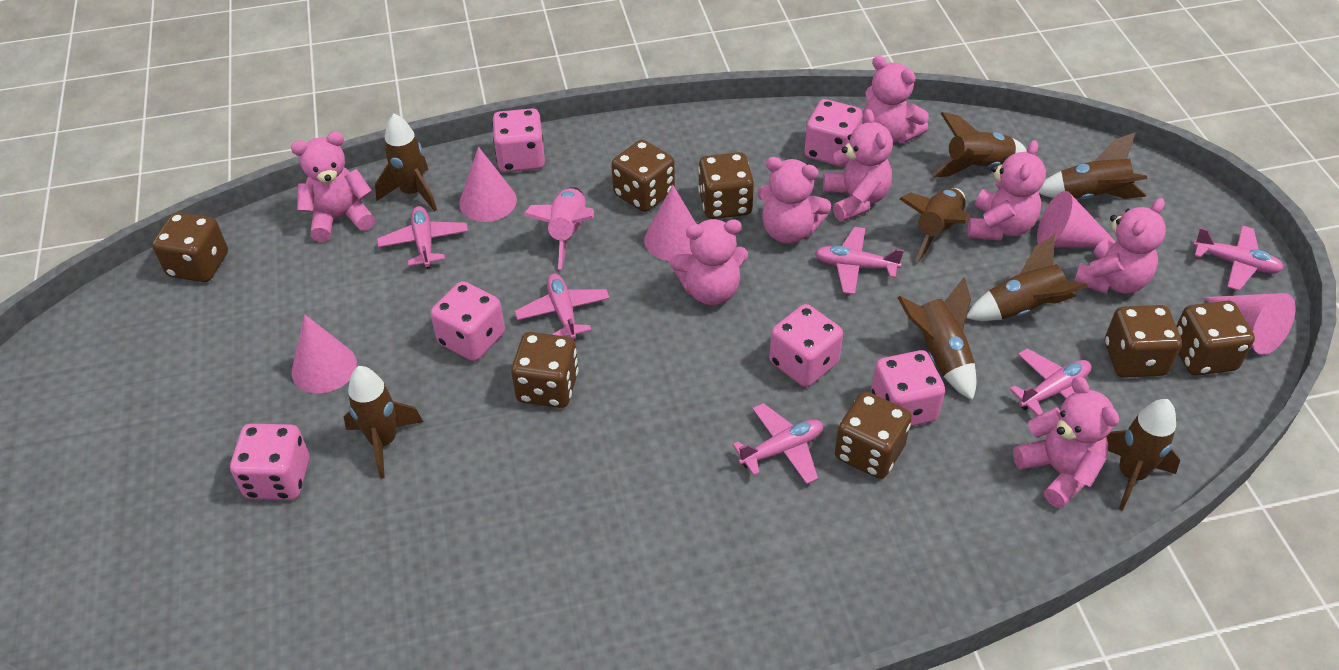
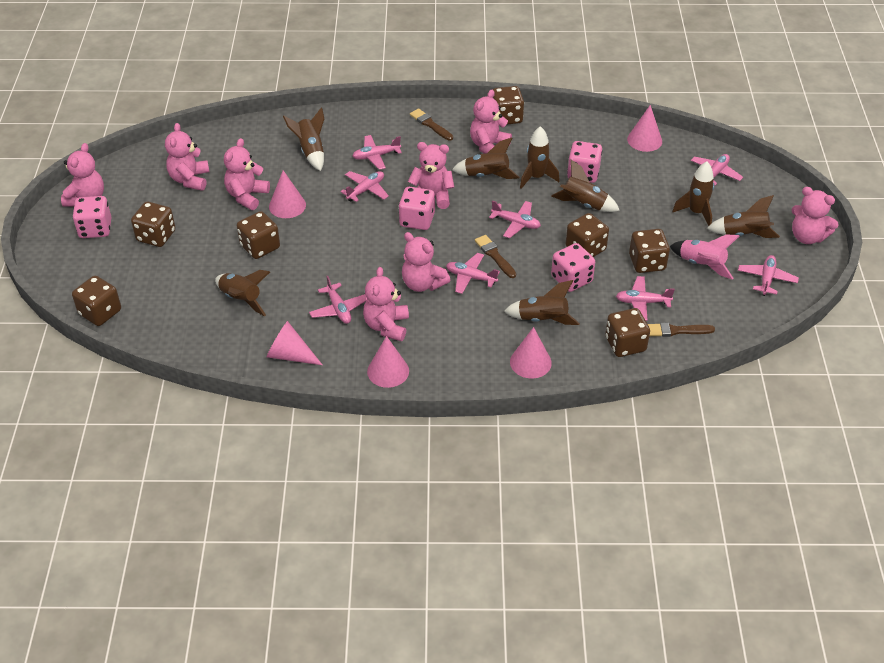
brown brush: 0 -> 3
pink dice: 6 -> 4
pink plane: 6 -> 8

